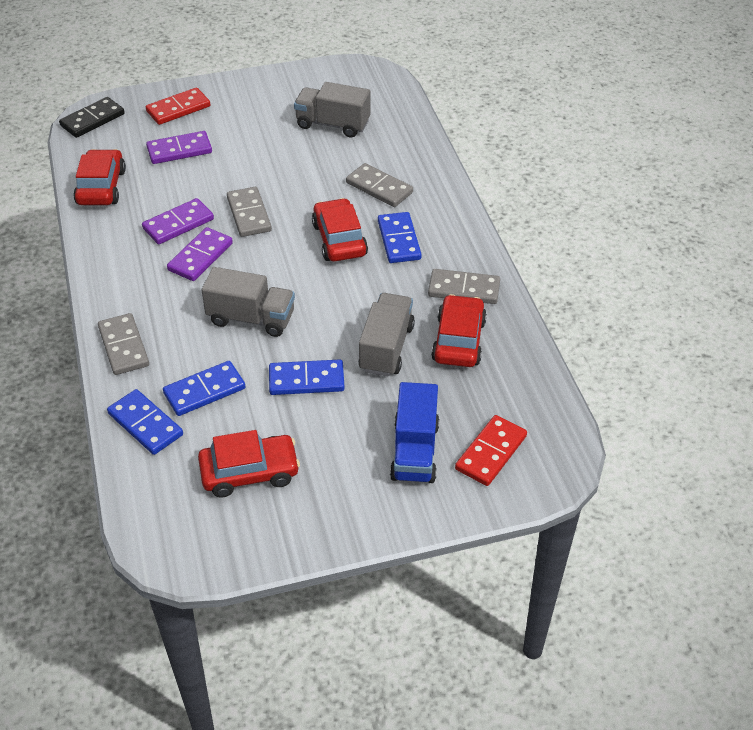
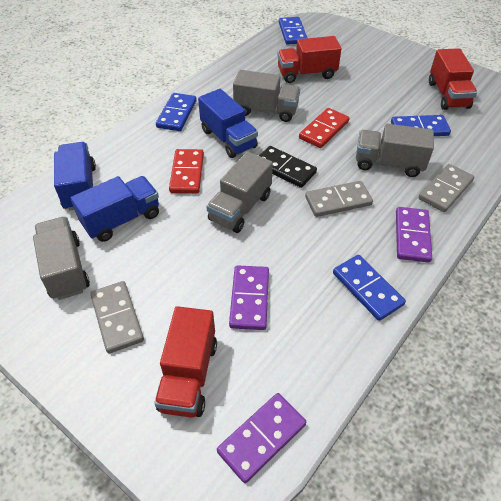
blue truck: 1 -> 3
grey domino: 4 -> 3
grey truck: 3 -> 4
red car: 4 -> 0
red truck: 0 -> 3

